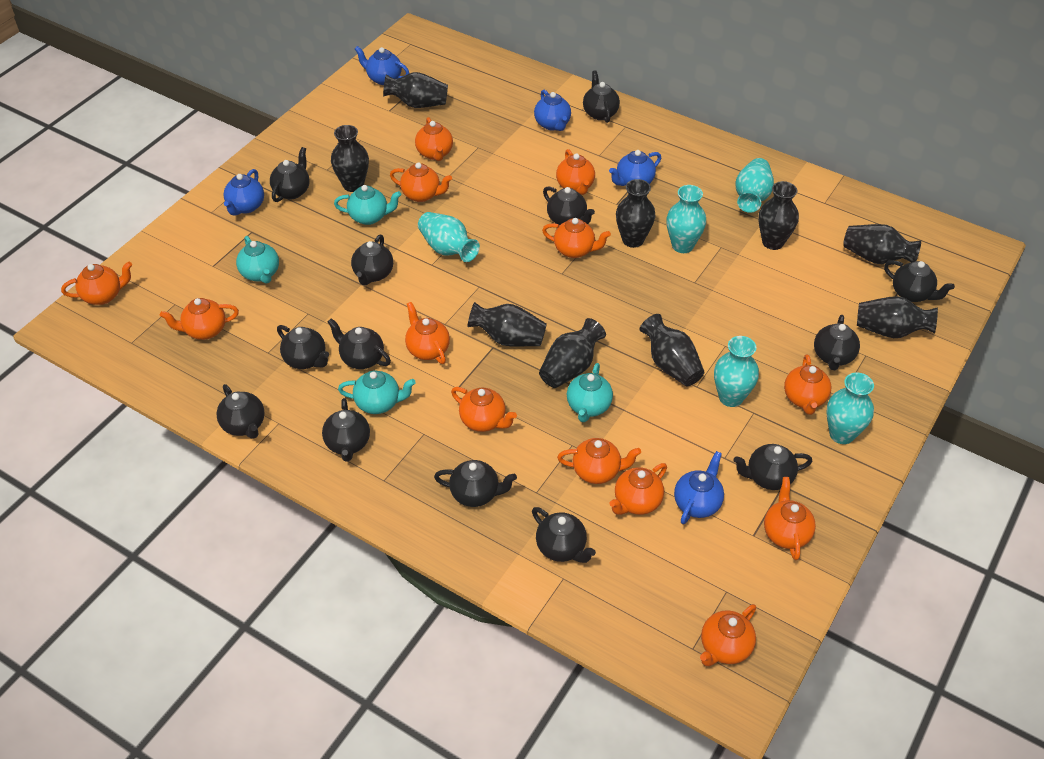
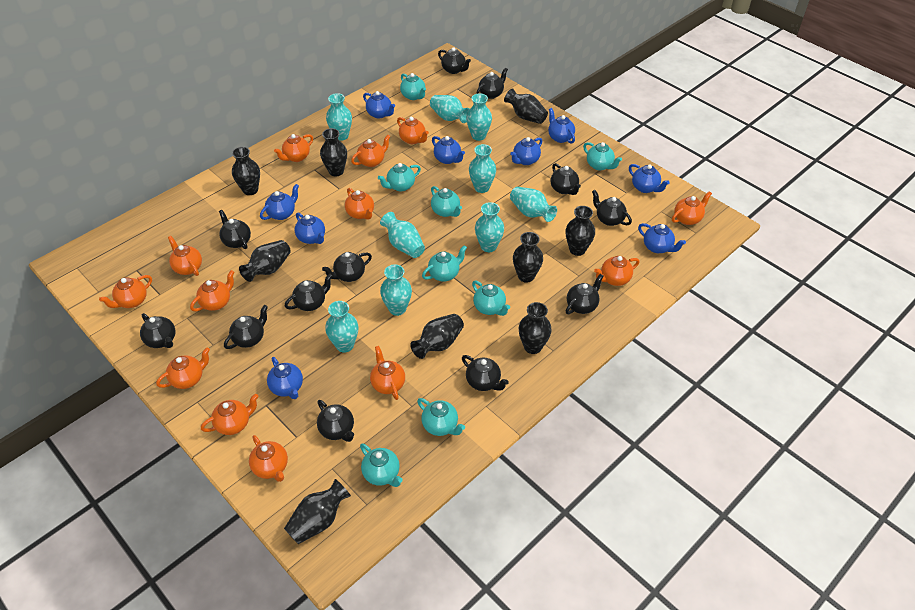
black teapot: 13 -> 12
blue teapot: 5 -> 9
turquoise teapot: 4 -> 8
turquoise vase: 5 -> 9

